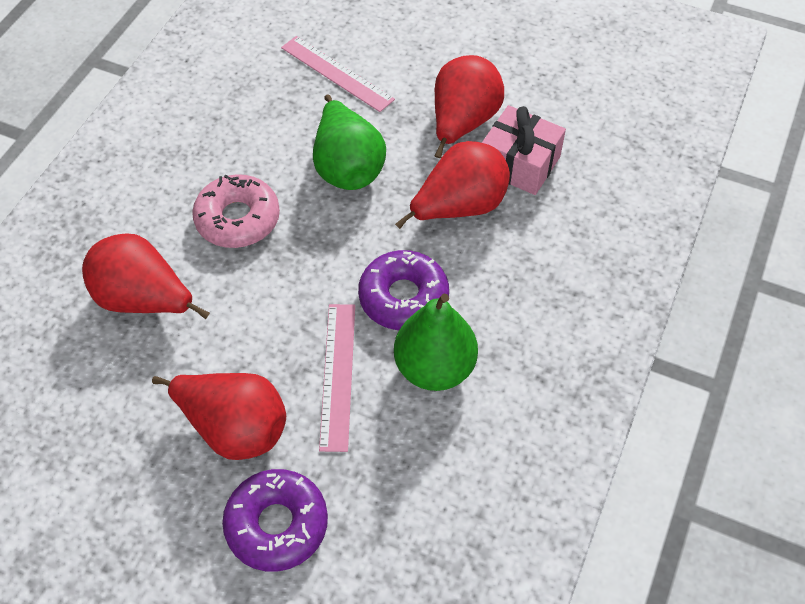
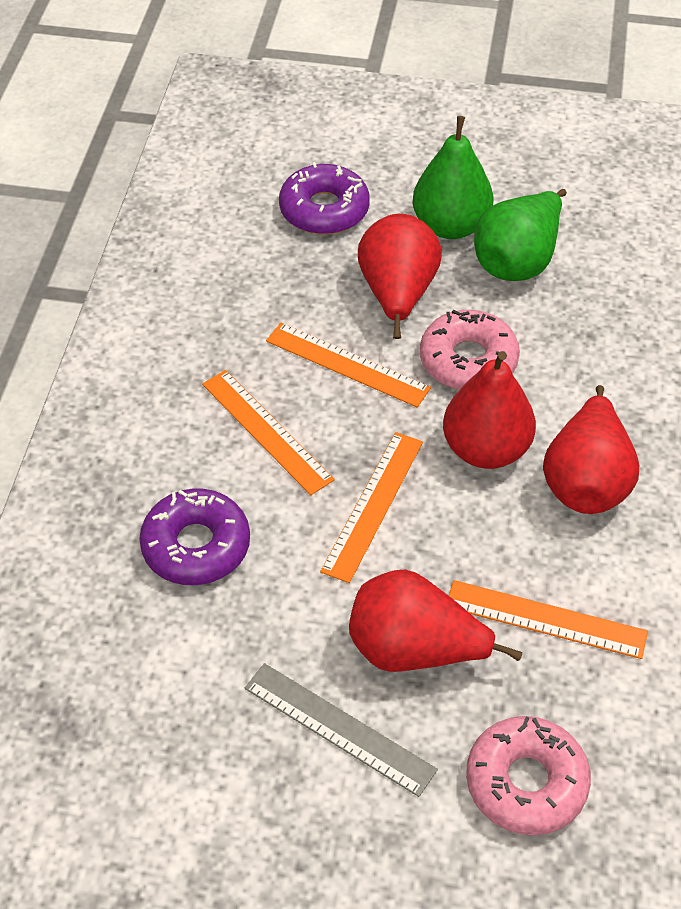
grey ruler: 0 -> 1
orange ruler: 0 -> 4
pink donut: 1 -> 2
pink gift: 1 -> 0
pink ruler: 2 -> 0

